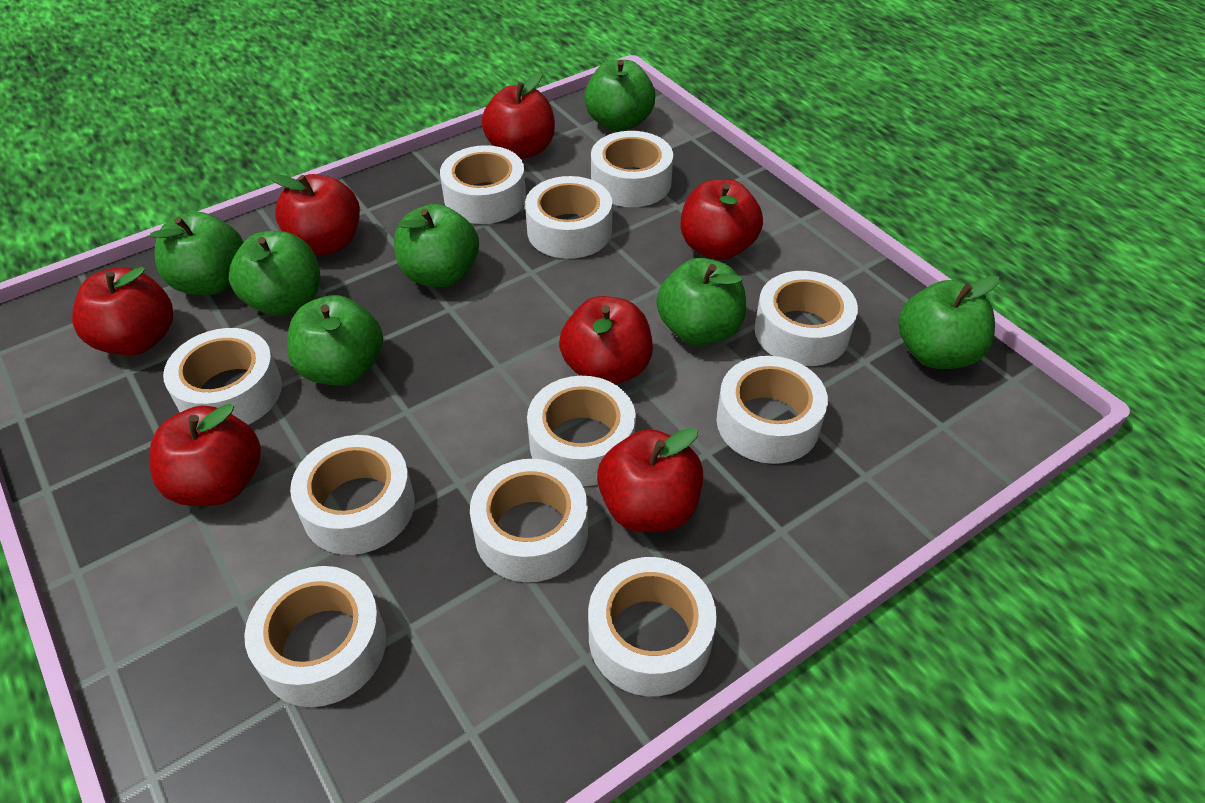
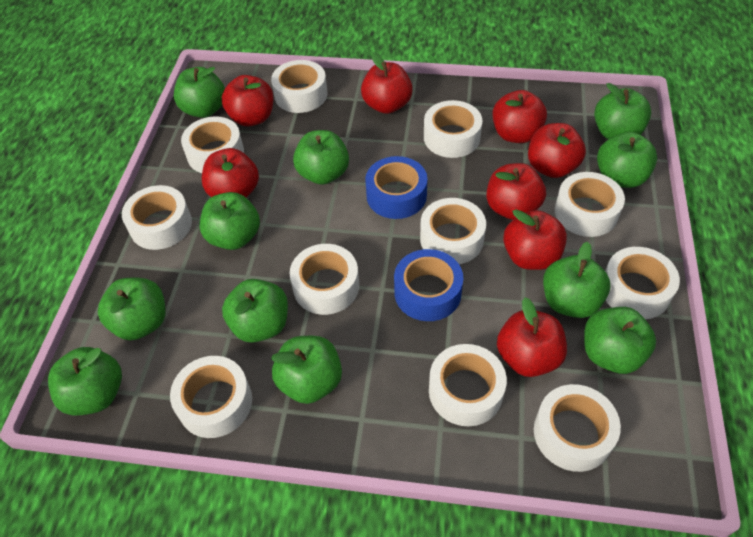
blue tape: 0 -> 2
green apple: 7 -> 11
red apple: 7 -> 8

